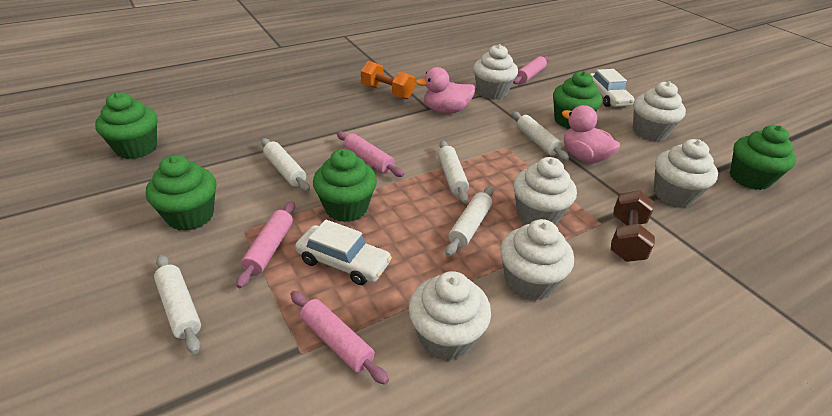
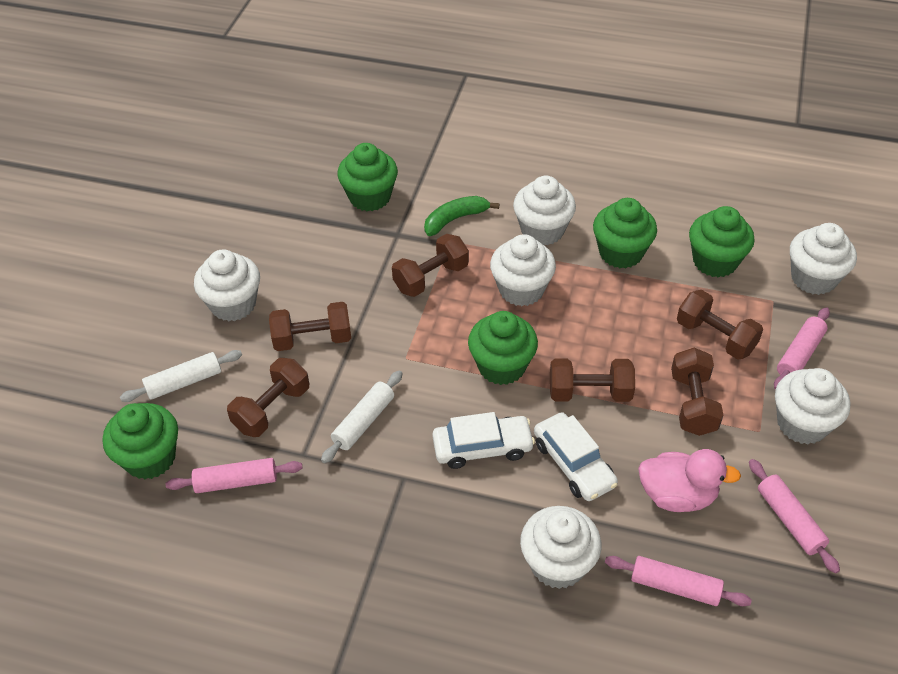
brown dumbbell: 1 -> 6
green banana: 0 -> 1
orange dumbbell: 1 -> 0
pink duck: 2 -> 1
white rolling pin: 5 -> 2

